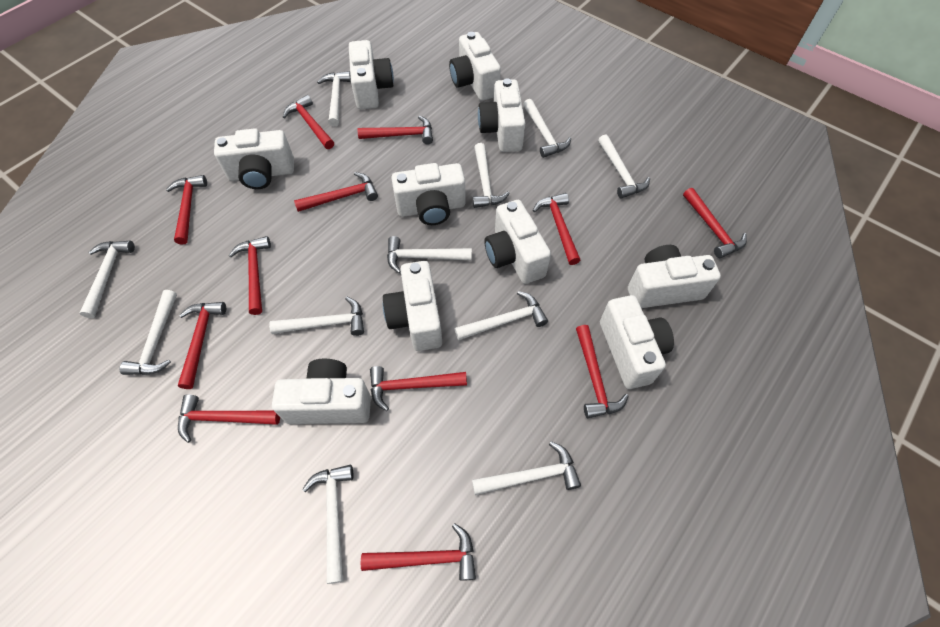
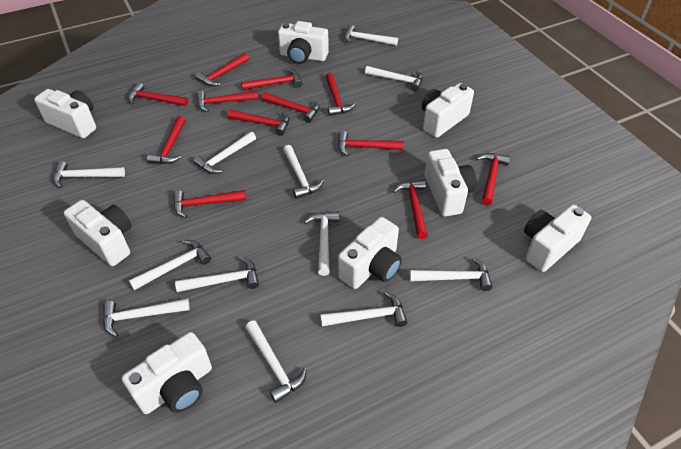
white camera: 10 -> 8
white hammer: 11 -> 12

